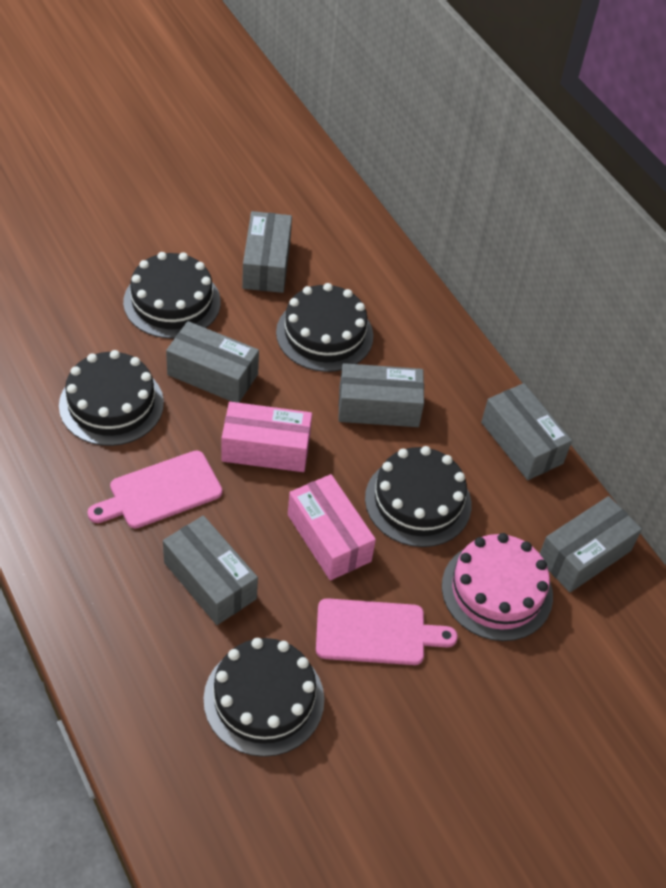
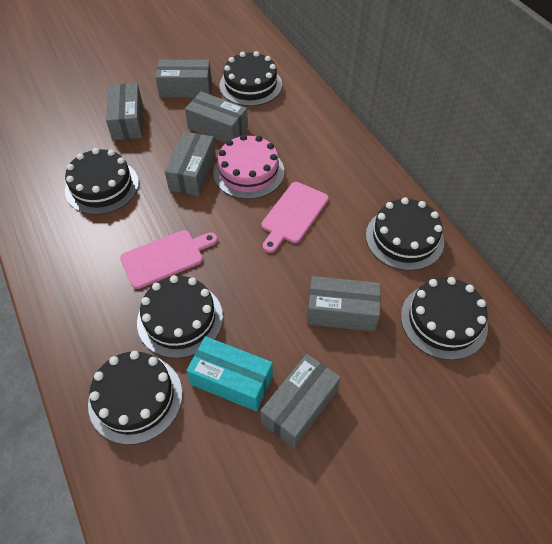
black cake: 5 -> 6
pink box: 2 -> 0
turquoise box: 0 -> 1

